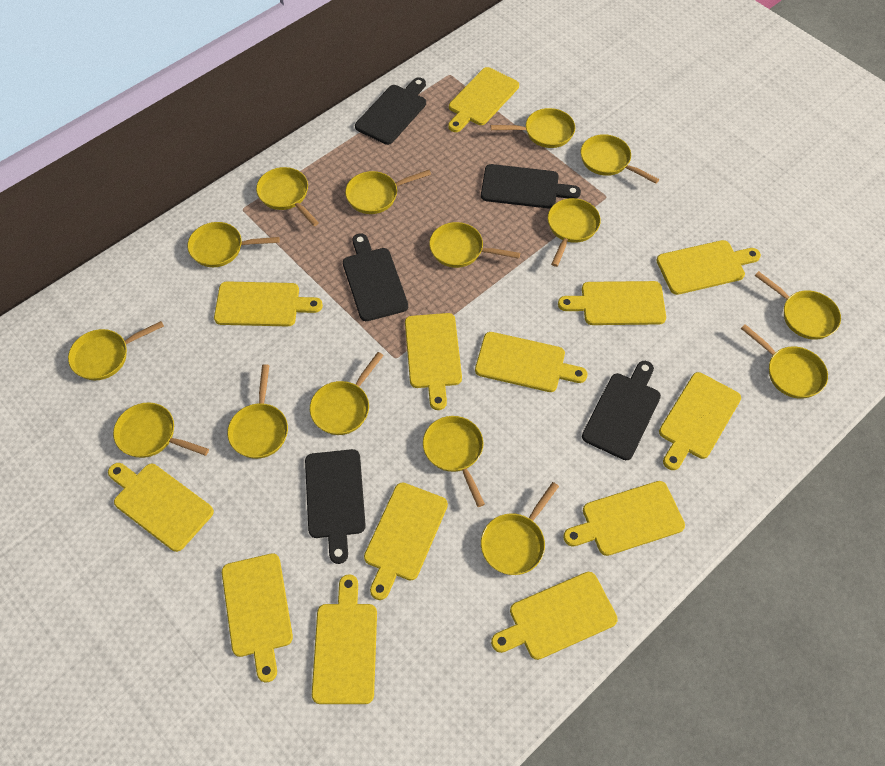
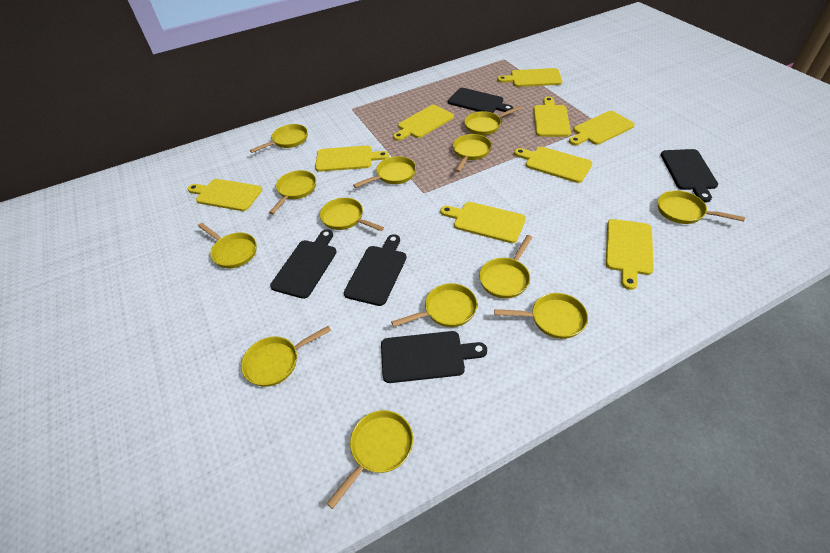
yellow cutting board: 13 -> 9
yellow pan: 15 -> 13

